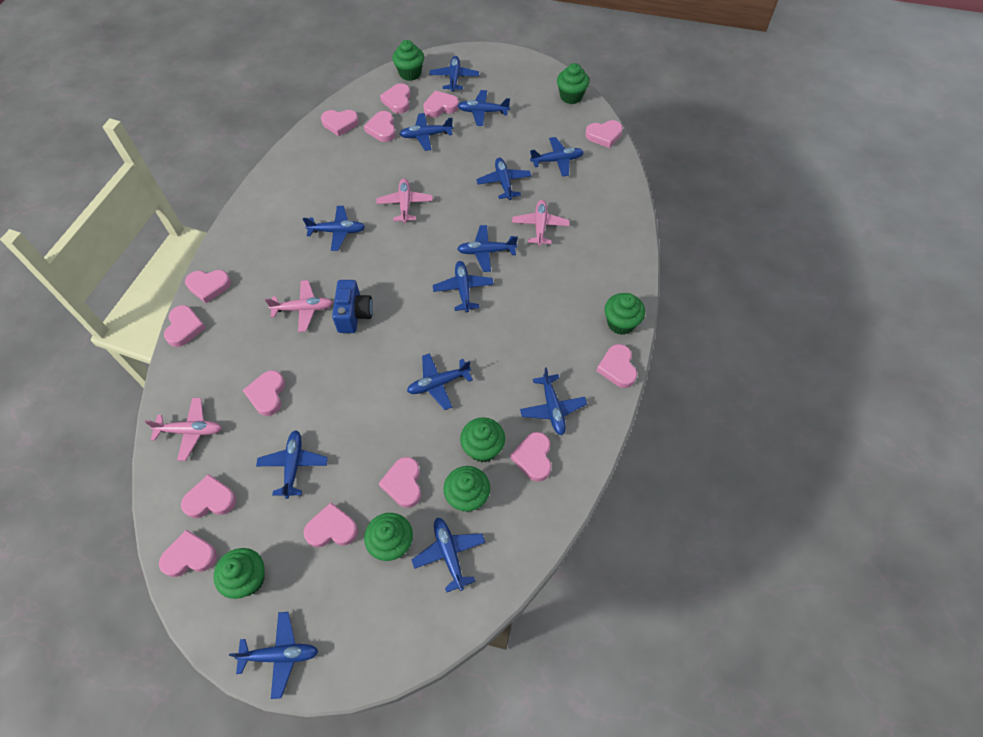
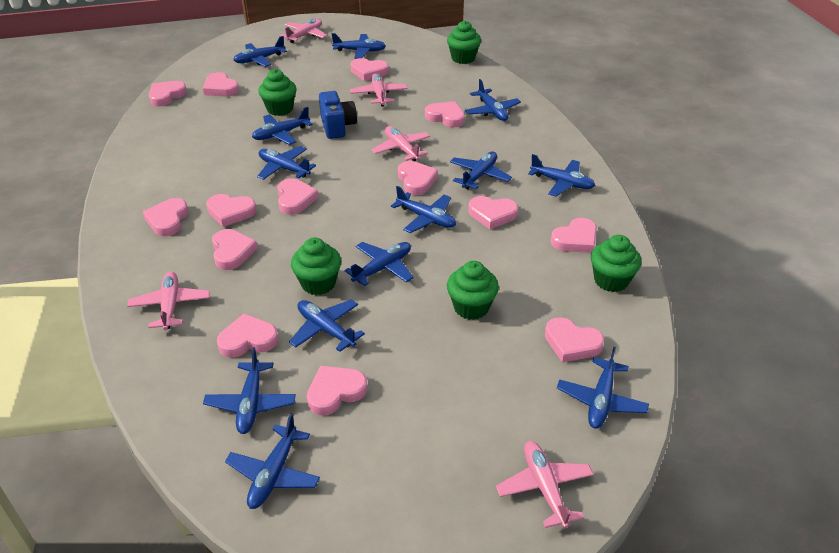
green cupcake: 7 -> 5
pink plane: 4 -> 5

